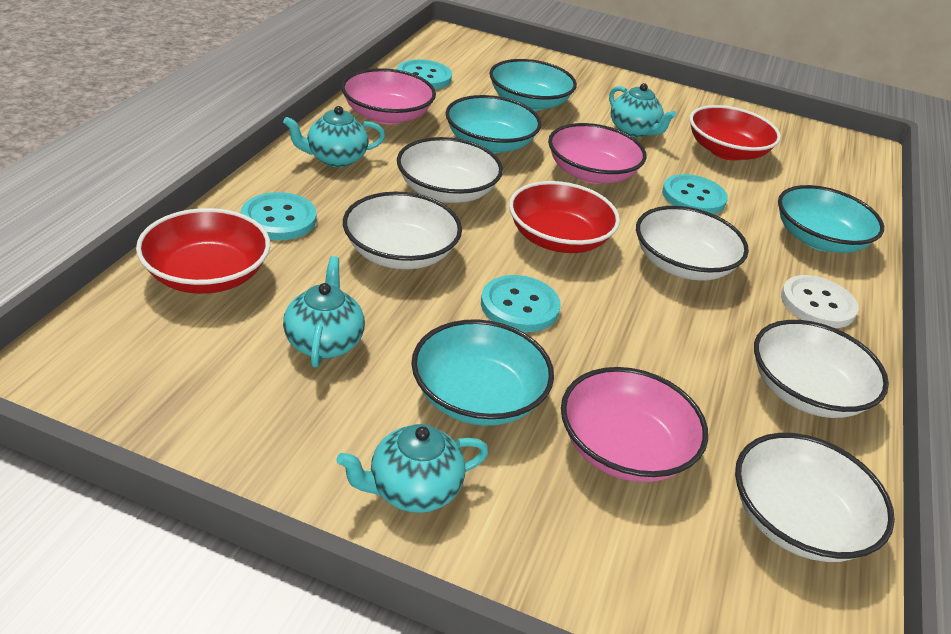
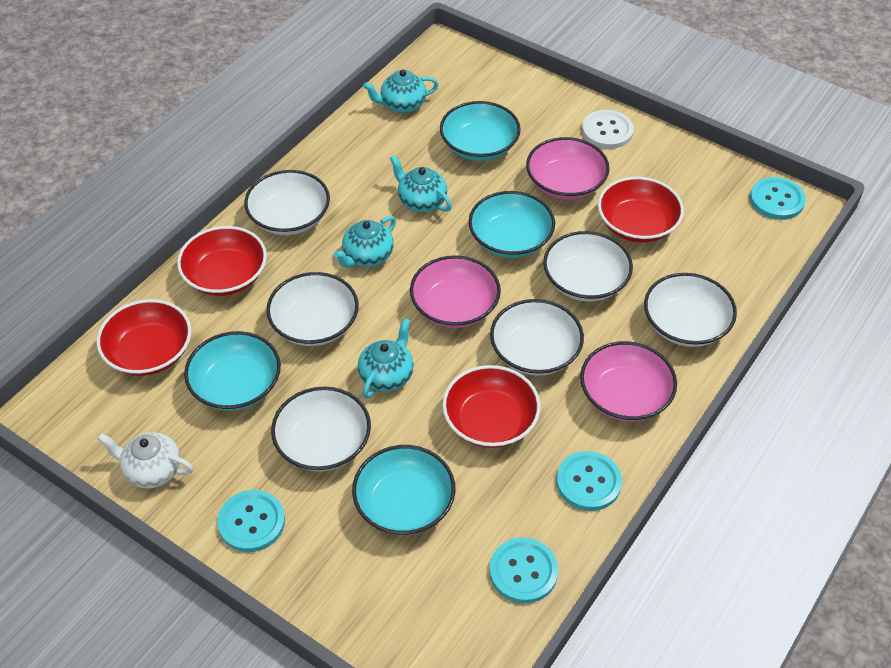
red bowl: 3 -> 4
white bowl: 5 -> 6
white teapot: 0 -> 1

